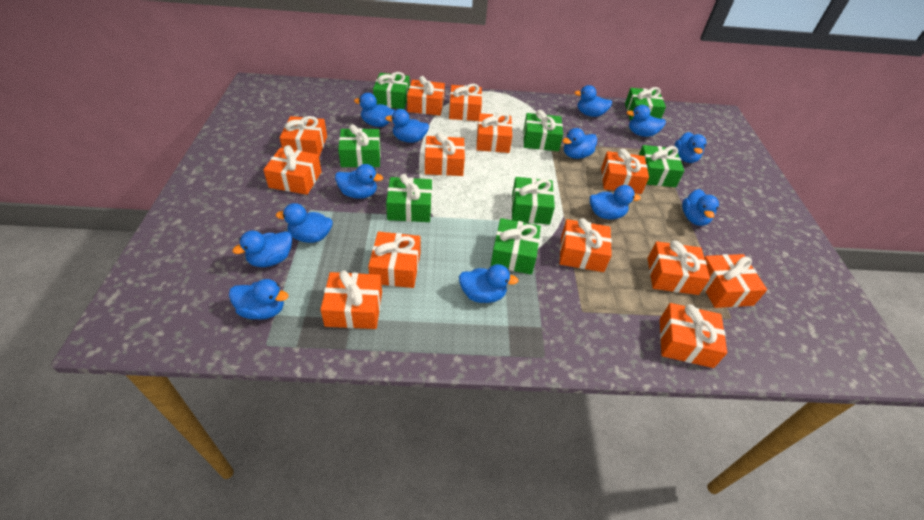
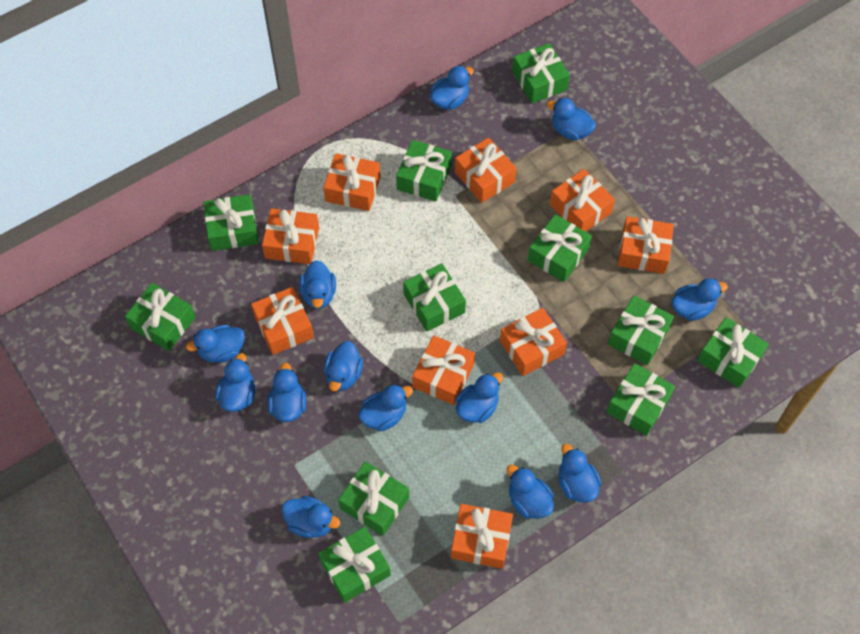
green gift: 8 -> 11
orange gift: 13 -> 9

